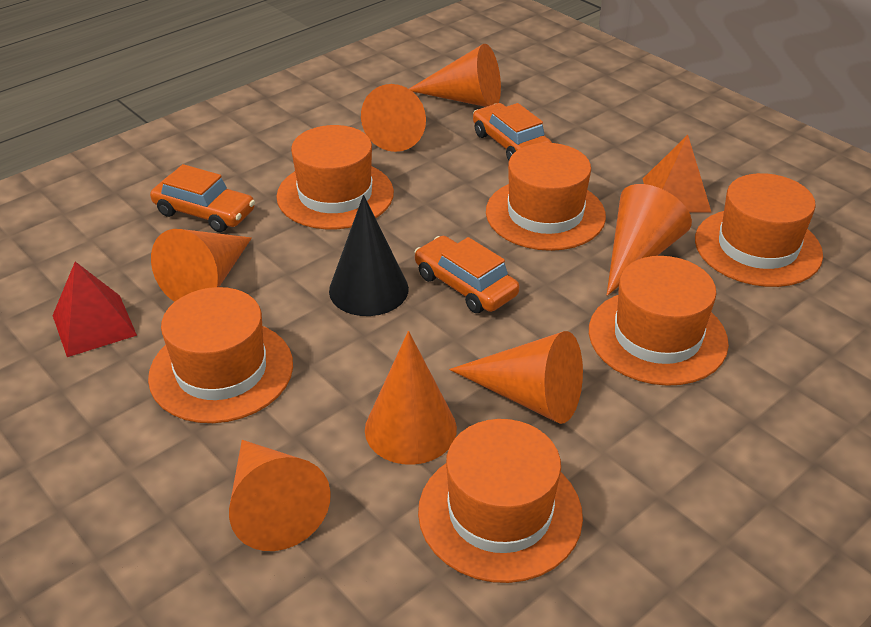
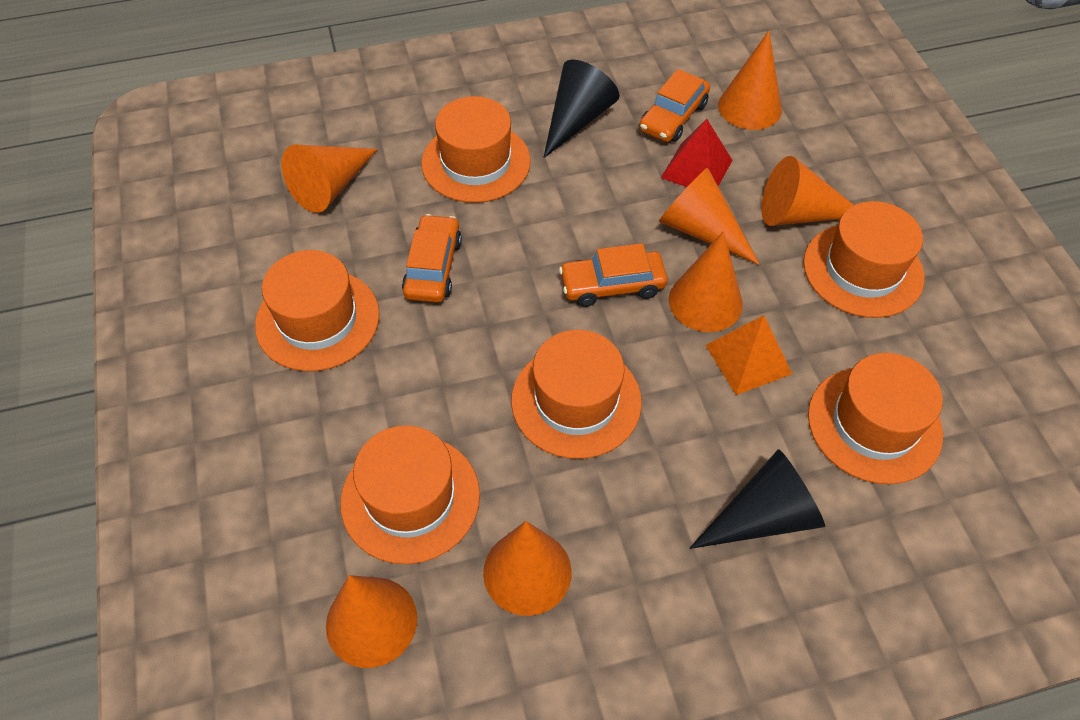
black cone: 1 -> 2

